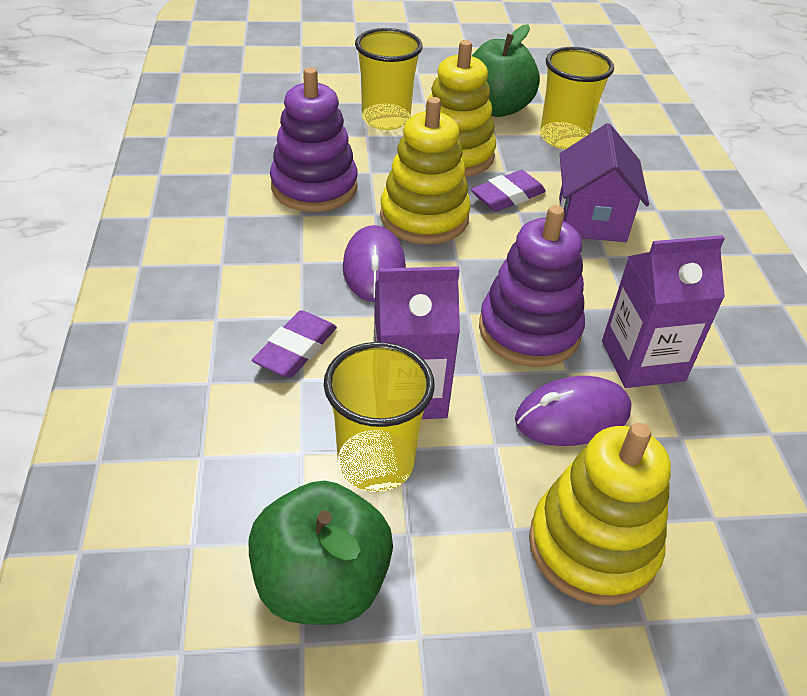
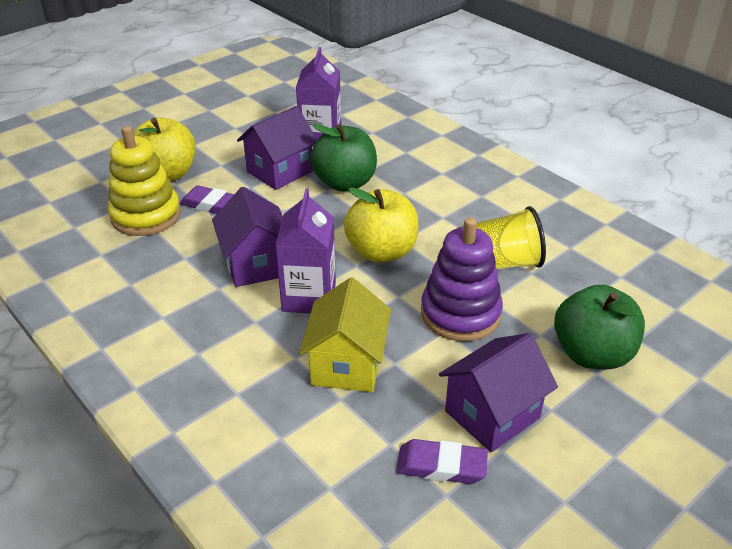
purple house: 1 -> 3
purple mouse: 2 -> 0
purple stacking toy: 2 -> 1
yellow apple: 0 -> 2
yellow cup: 3 -> 1
yellow house: 0 -> 1
yellow stacking toy: 3 -> 1

